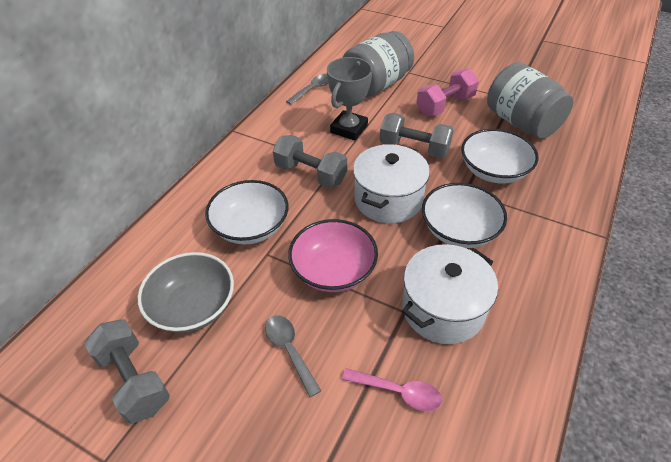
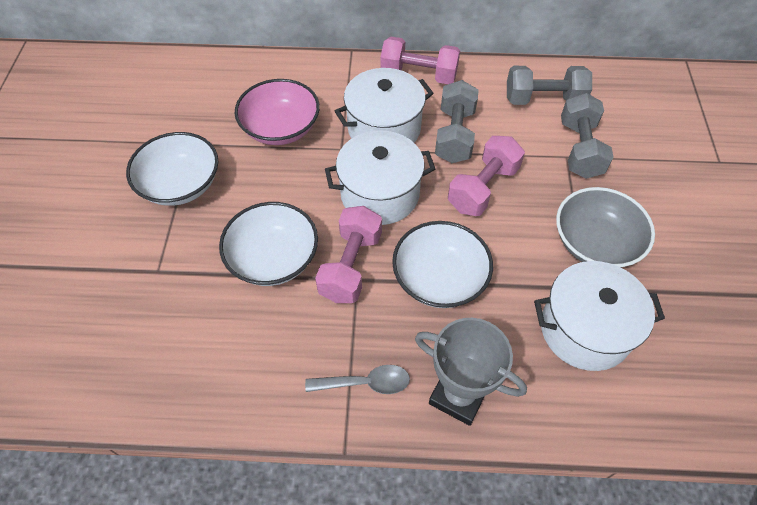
grey jar: 2 -> 0
grey spoon: 2 -> 1
pink dumbbell: 1 -> 3
pink spoon: 1 -> 0
white pot: 2 -> 3

